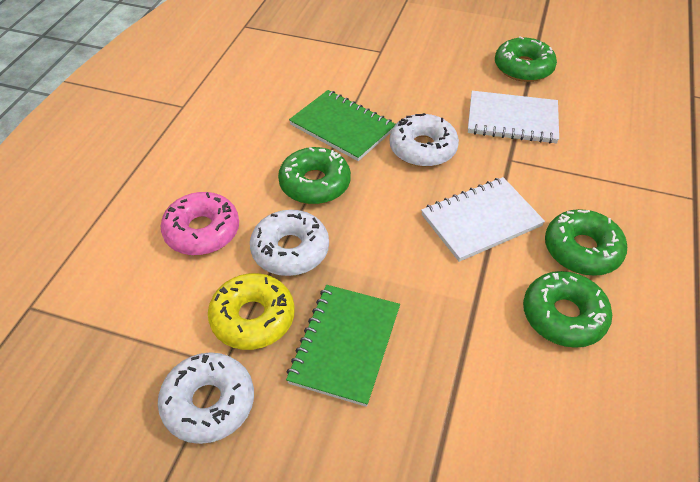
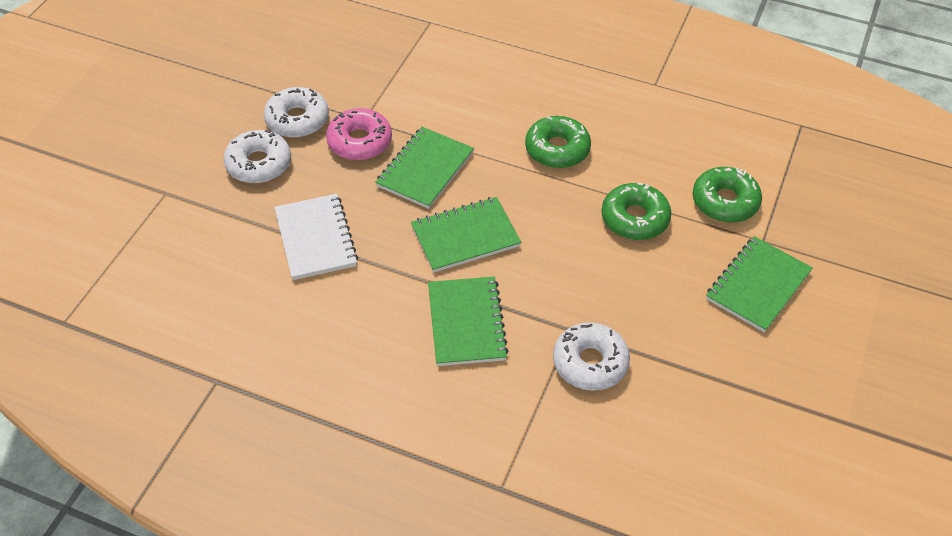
green donut: 4 -> 3
green notebook: 2 -> 4
white notebook: 2 -> 1
yellow donut: 1 -> 0

